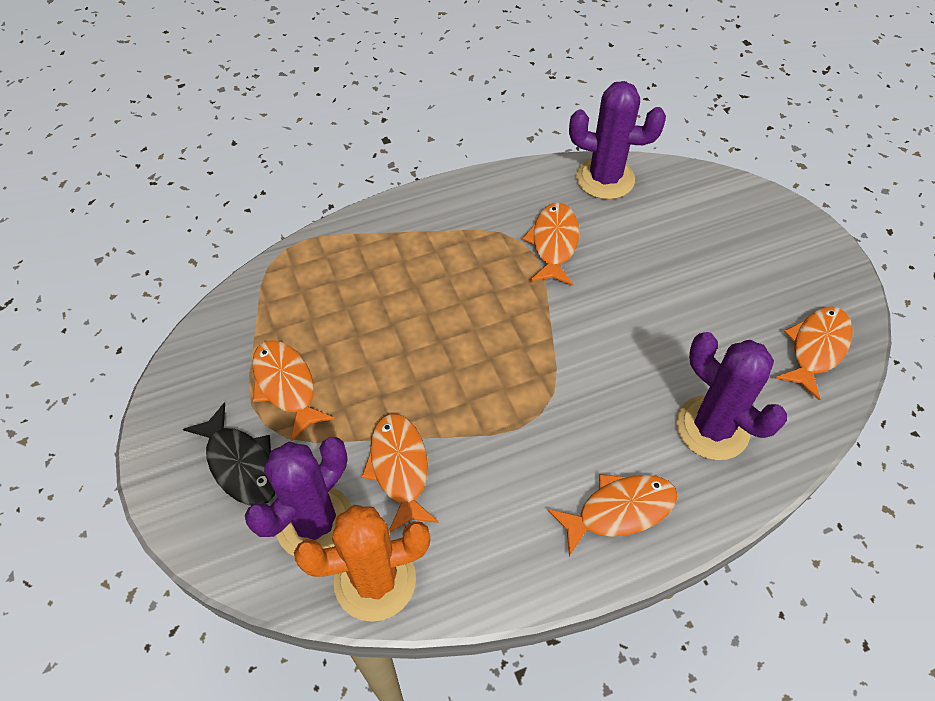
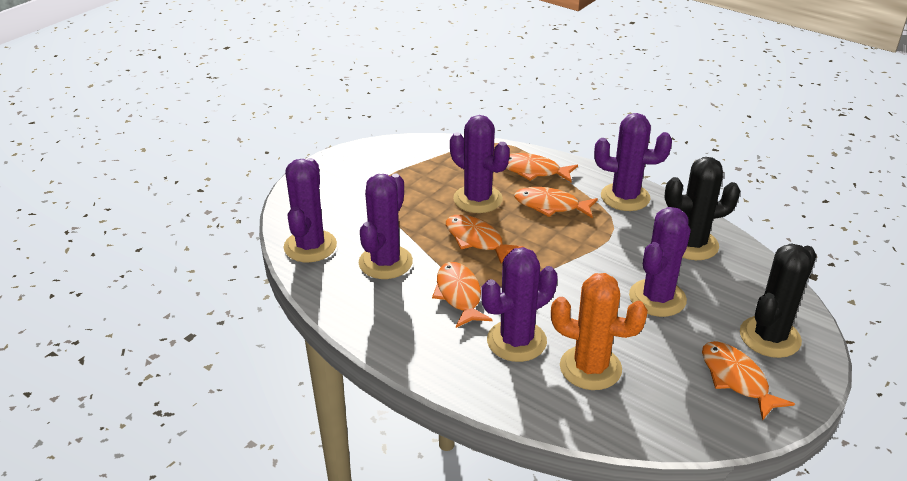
black cactus: 0 -> 2
black fish: 1 -> 0
purple cactus: 3 -> 6

